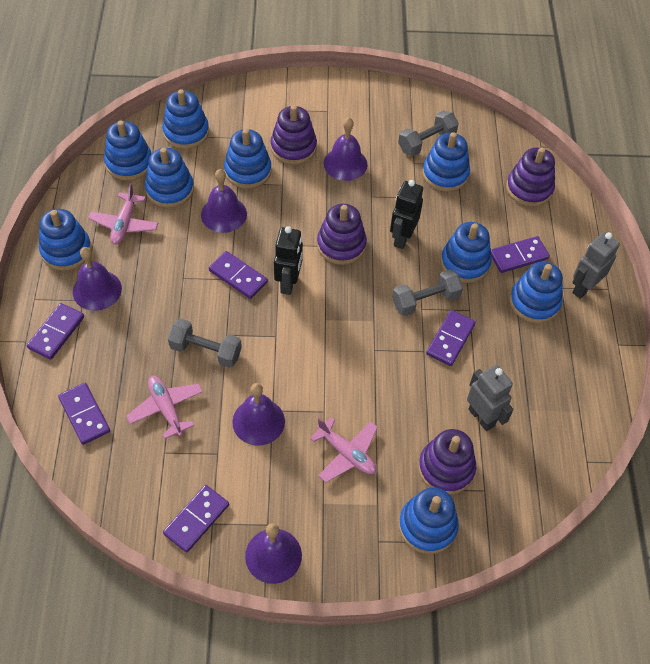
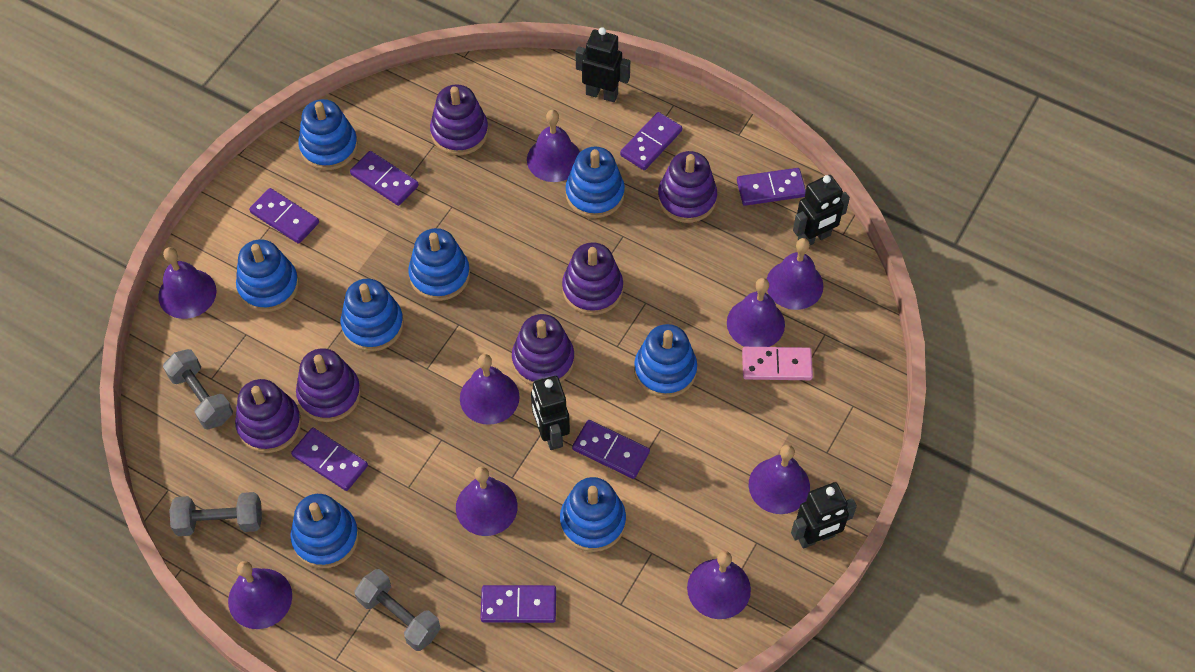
black robot: 2 -> 4
blue stacking toy: 9 -> 8
grey robot: 2 -> 0
pink domino: 0 -> 1
pink plane: 3 -> 0
purple bell: 5 -> 9
purple domino: 6 -> 7
purple stacking toy: 4 -> 6

